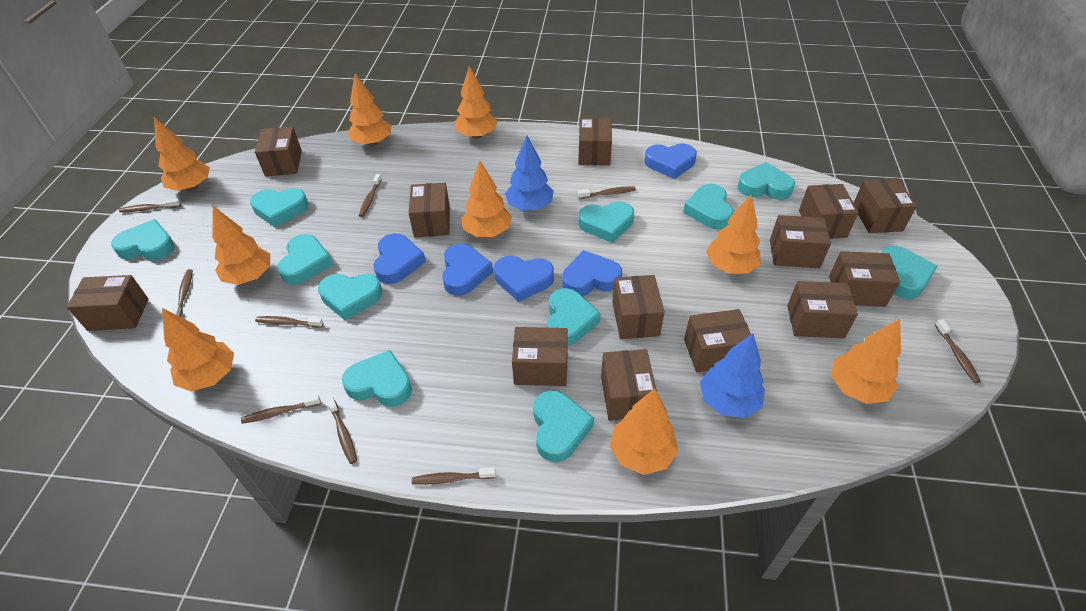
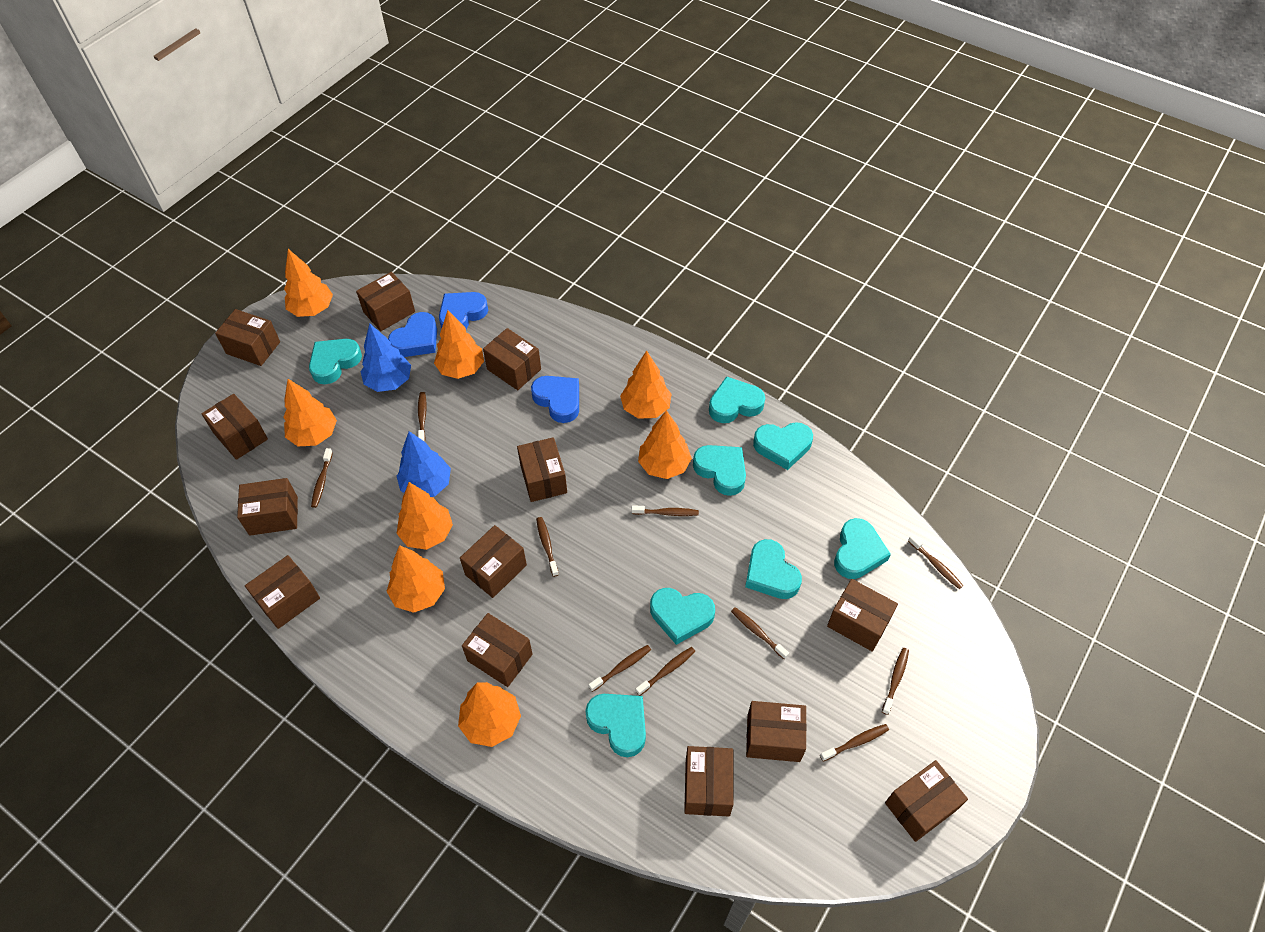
blue heart: 5 -> 3
brown toothbrush: 9 -> 10
orange tree: 9 -> 8
turquoise heart: 11 -> 8

